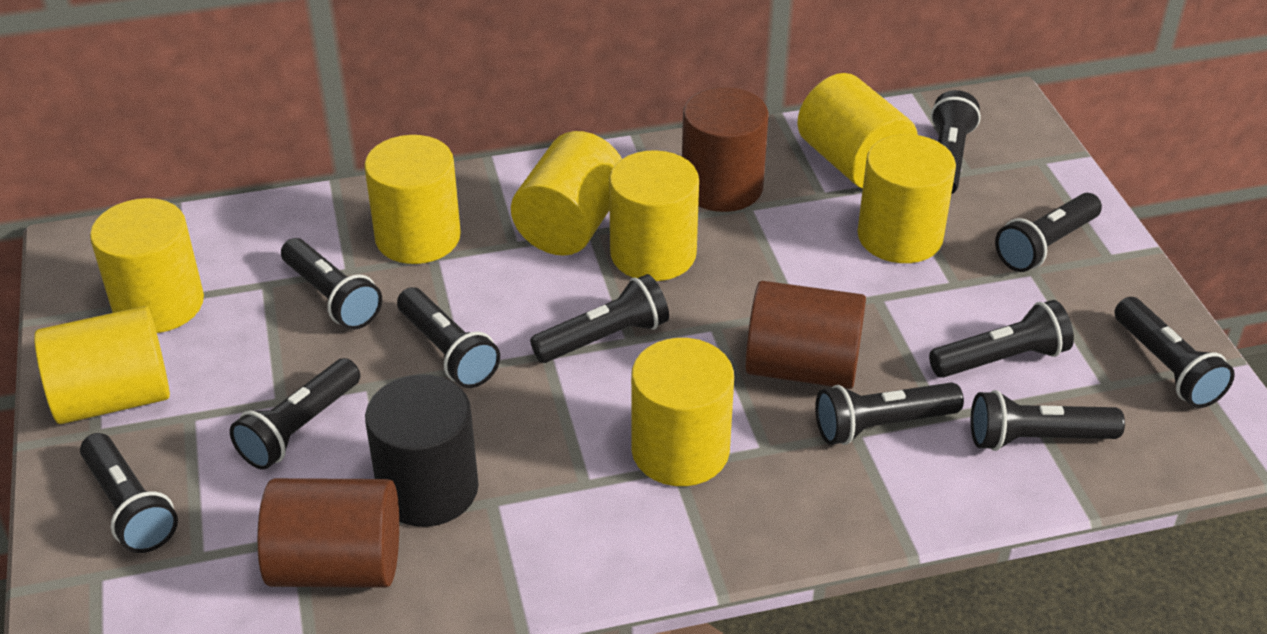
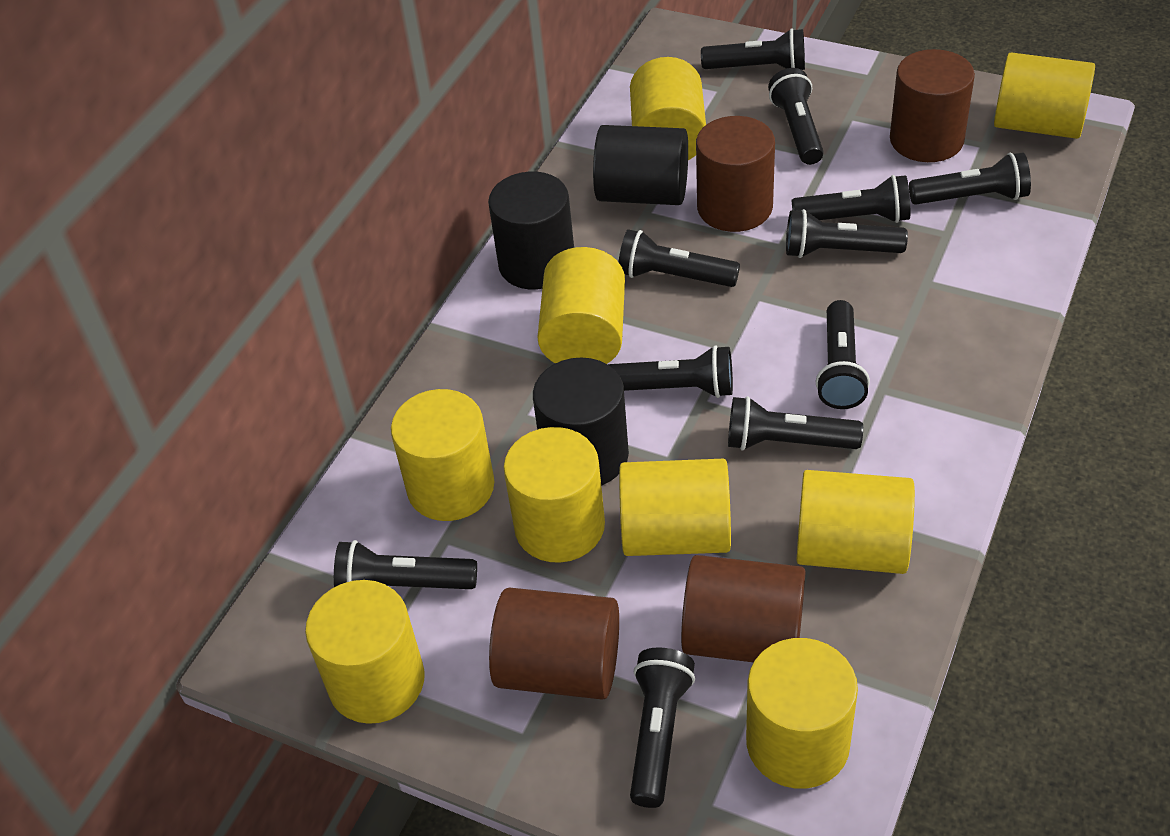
black cylinder: 1 -> 3
brown cylinder: 3 -> 4
yellow cylinder: 8 -> 9

